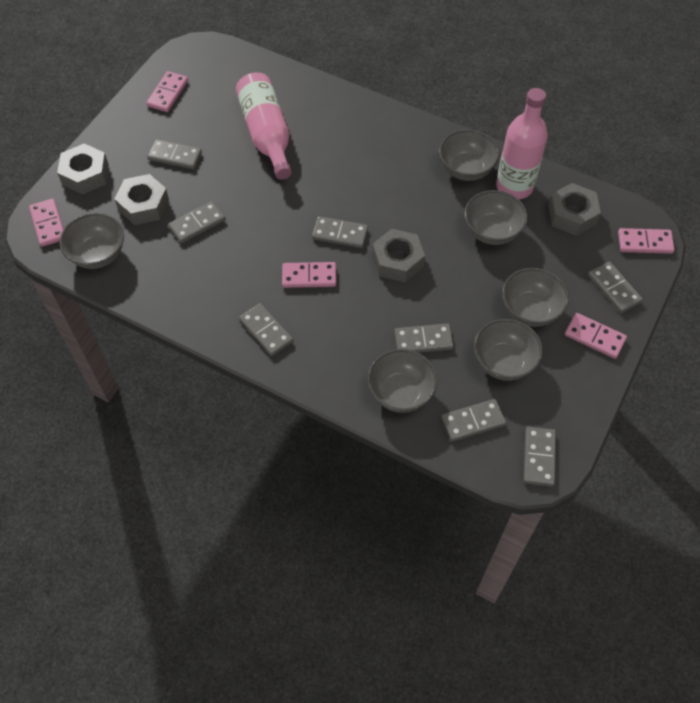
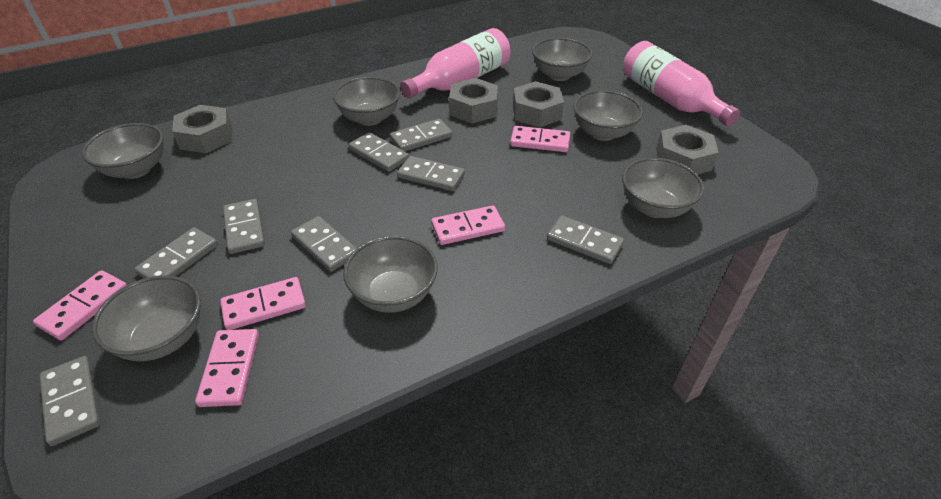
grey bowl: 6 -> 7

